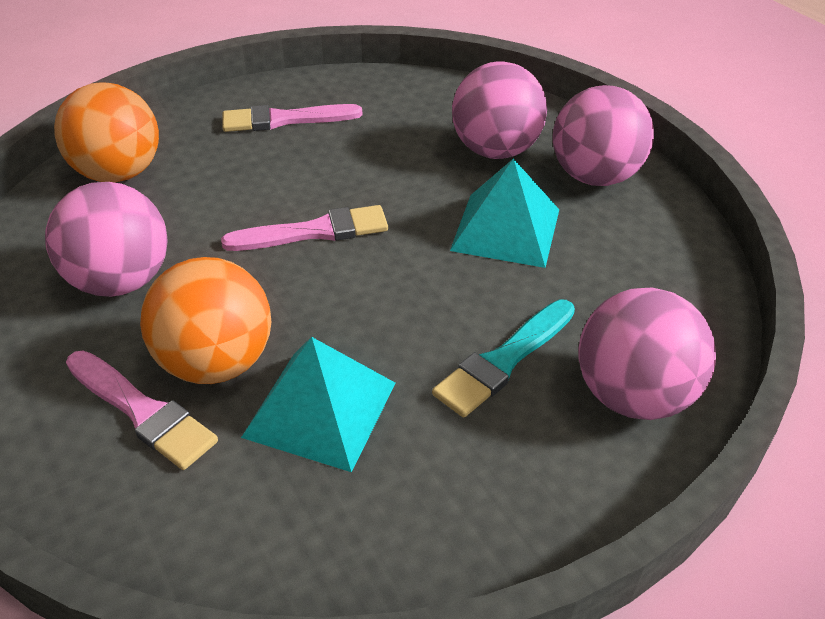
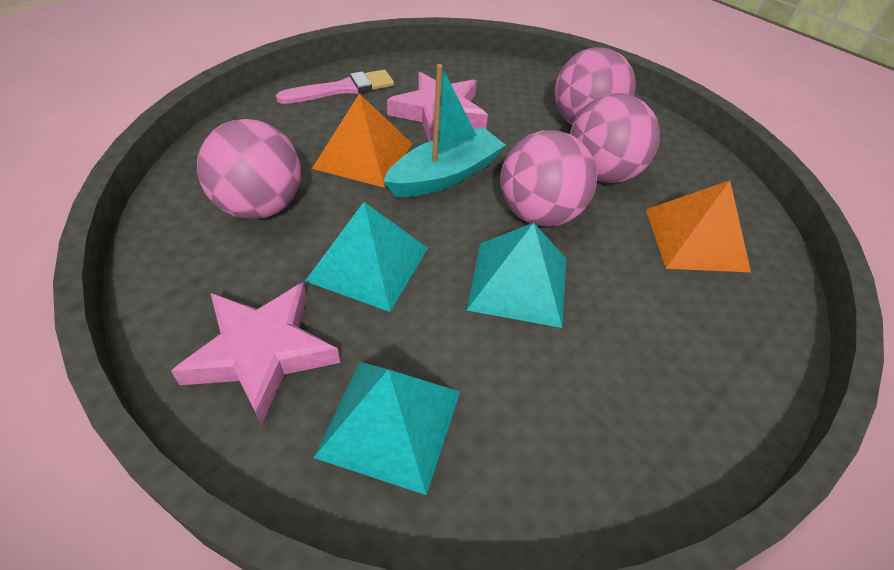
orange ball: 2 -> 0
orange pyramid: 0 -> 2
pink brush: 3 -> 1
pink star: 0 -> 2
turquoise boat: 0 -> 1
turquoise brush: 1 -> 0
turquoise pyramid: 2 -> 3

